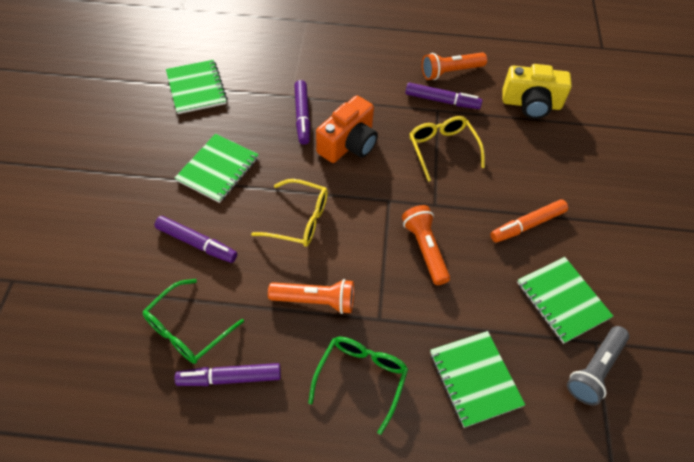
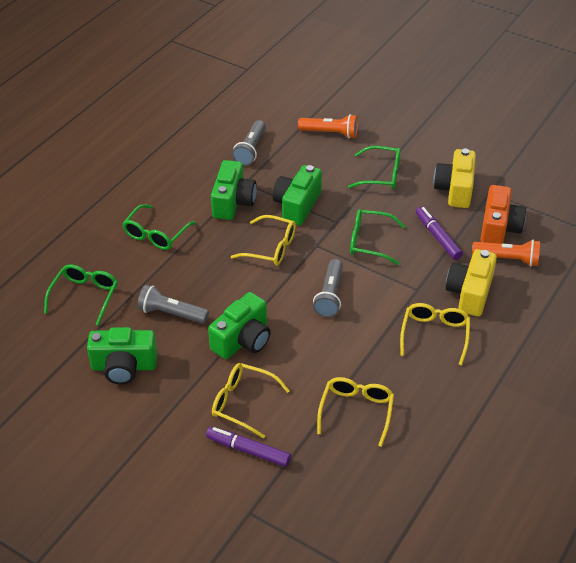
green camera: 0 -> 4
green glasses: 2 -> 4
green notebook: 4 -> 0
grey flashlight: 1 -> 3
orange flashlight: 3 -> 2
orange marker: 1 -> 0
purple marker: 4 -> 2
yellow camera: 1 -> 2
yellow glasses: 2 -> 4

